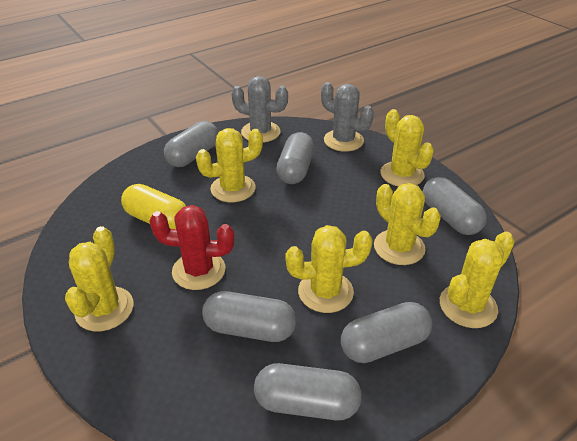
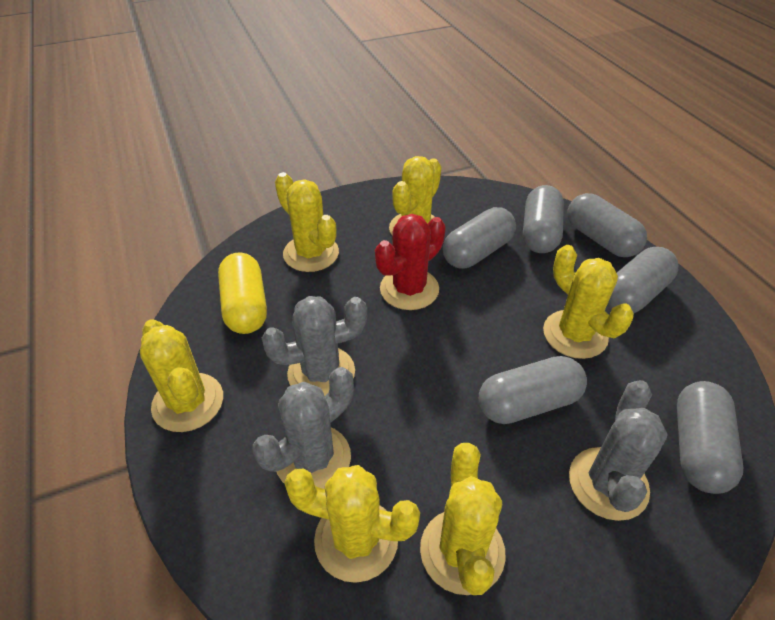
grey cactus: 2 -> 3

